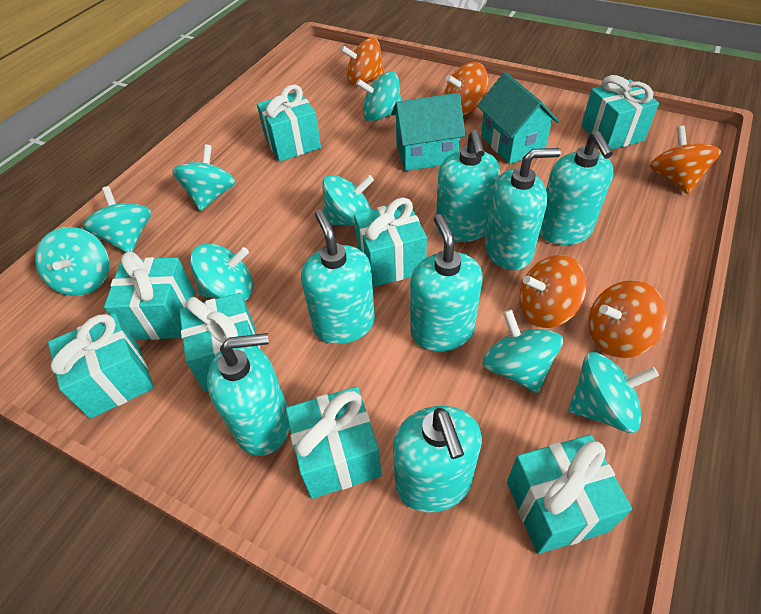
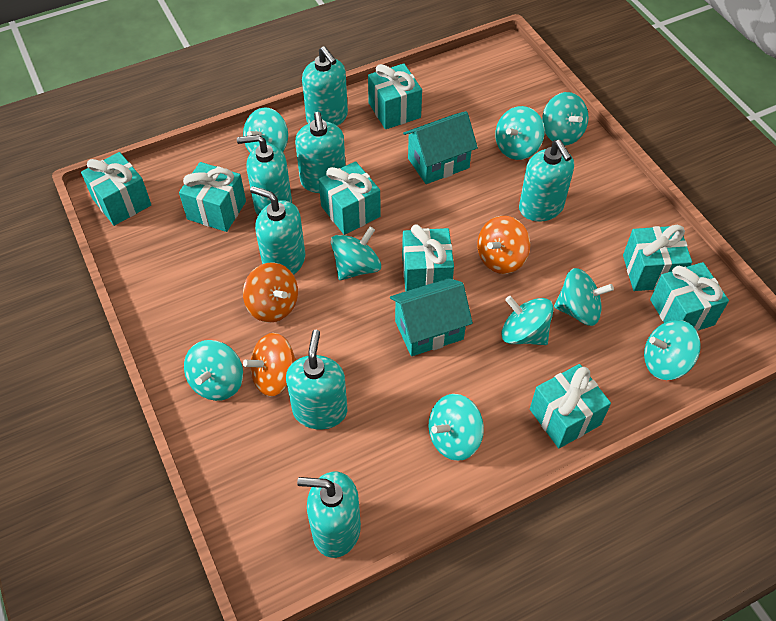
orange spinning top: 5 -> 3
turquoise spinning top: 8 -> 9

